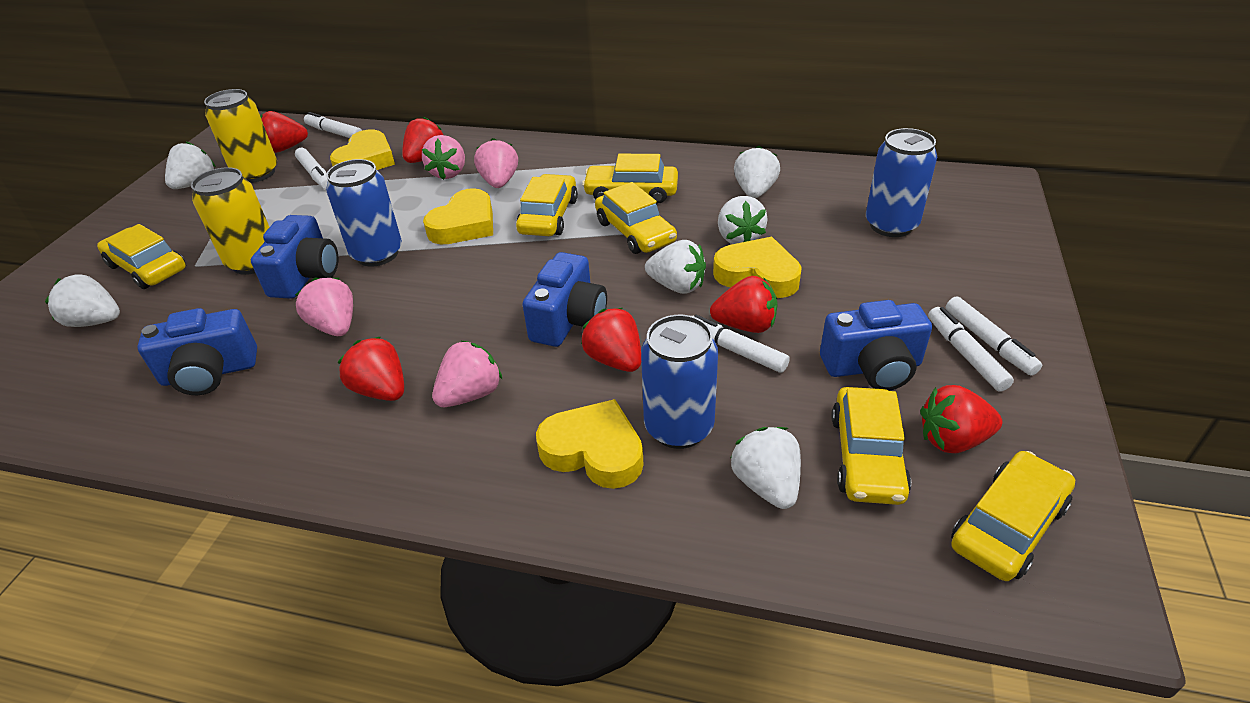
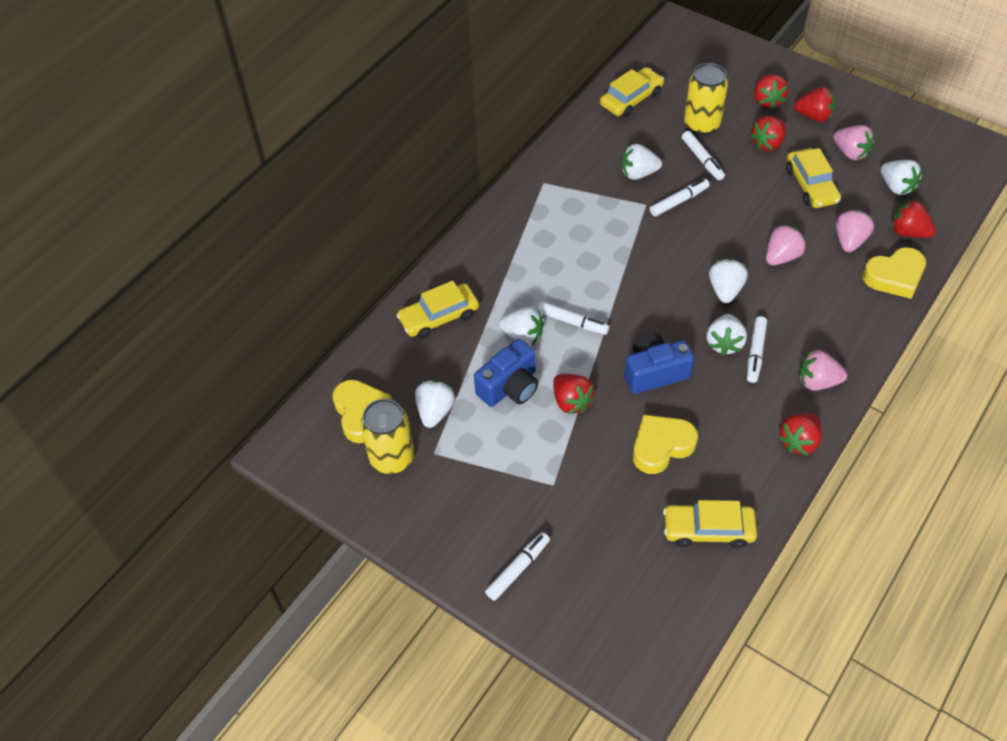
blue camera: 4 -> 2
blue can: 3 -> 0
yellow car: 6 -> 4
yellow heart: 4 -> 3

